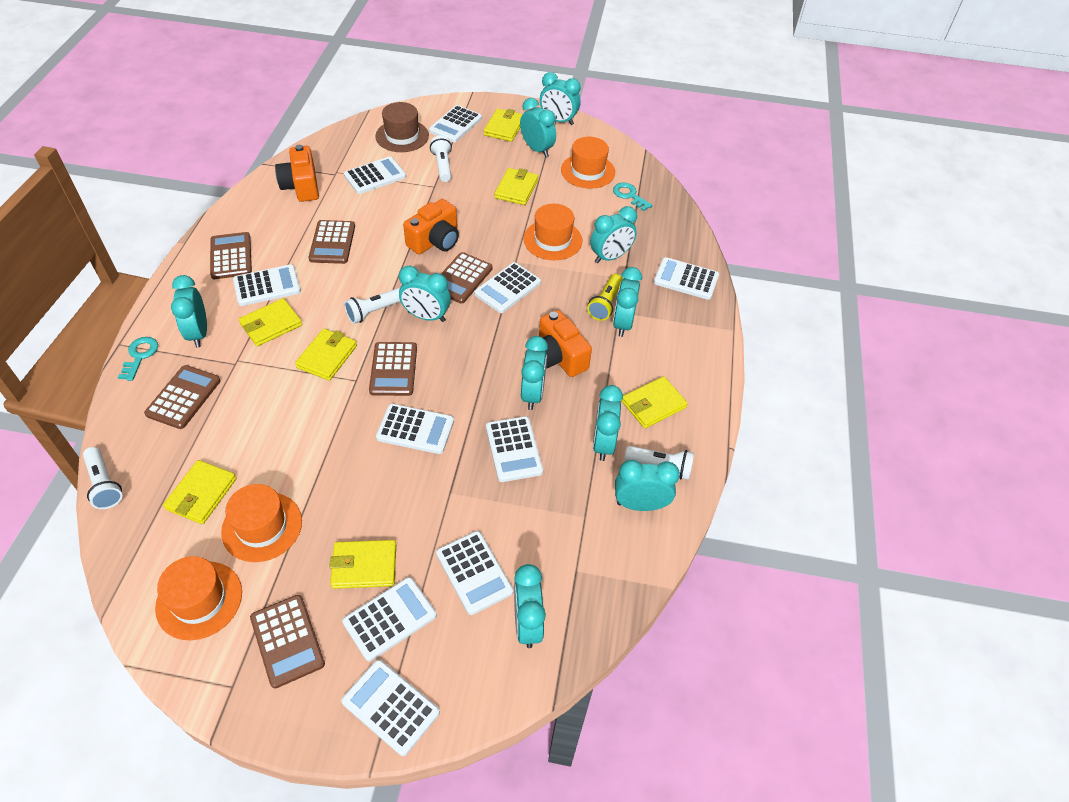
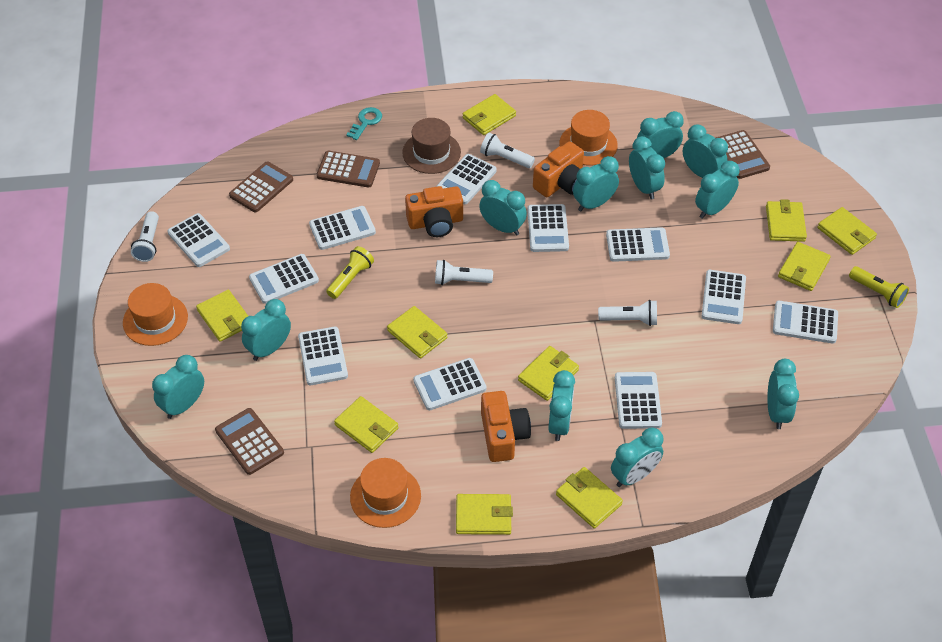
brown calculator: 6 -> 4
orange hat: 4 -> 3
turquoise clock: 10 -> 11
turquoise key: 2 -> 1
white calculator: 10 -> 11
yellow flashlight: 1 -> 2
yellow wallet: 7 -> 10

